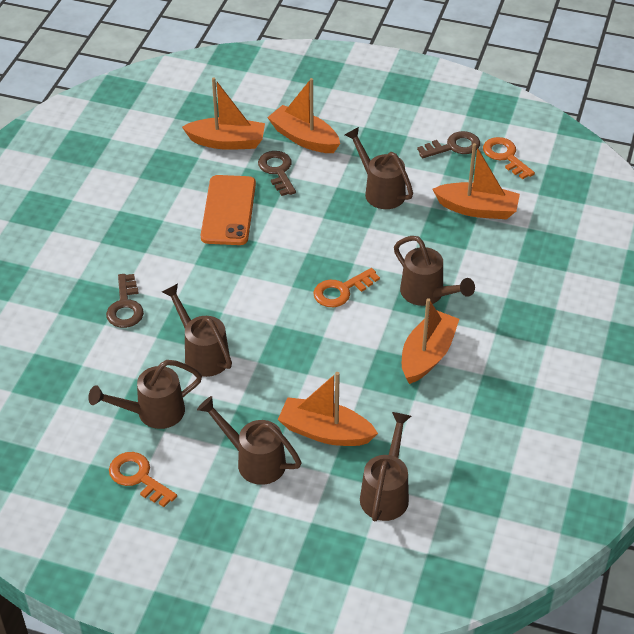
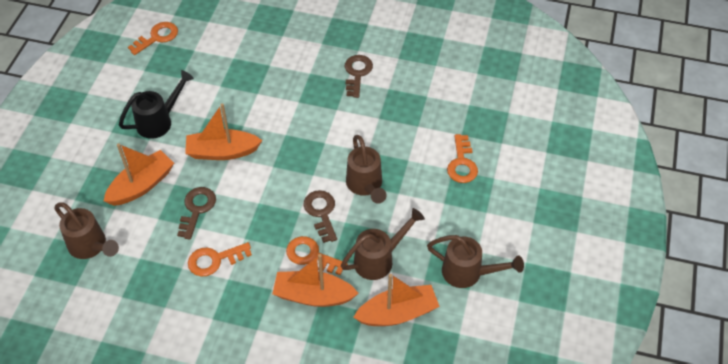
black watering can: 0 -> 1
brown watering can: 6 -> 4
orange boat: 5 -> 4
orange key: 3 -> 4
orange phone: 1 -> 0

